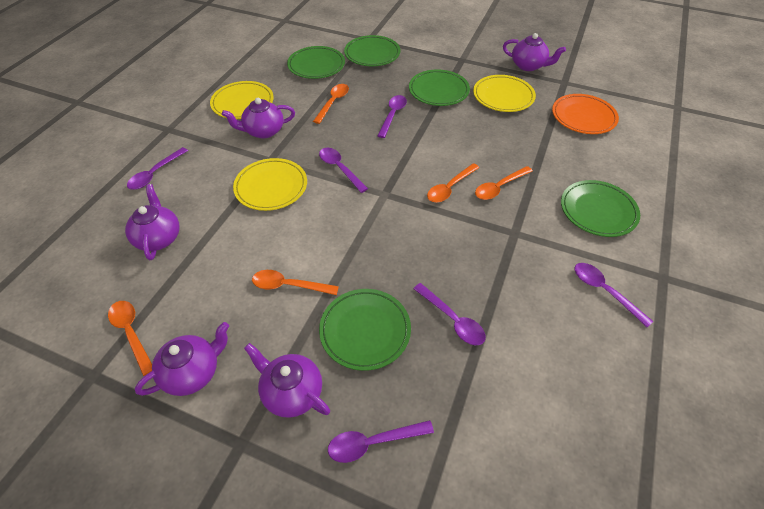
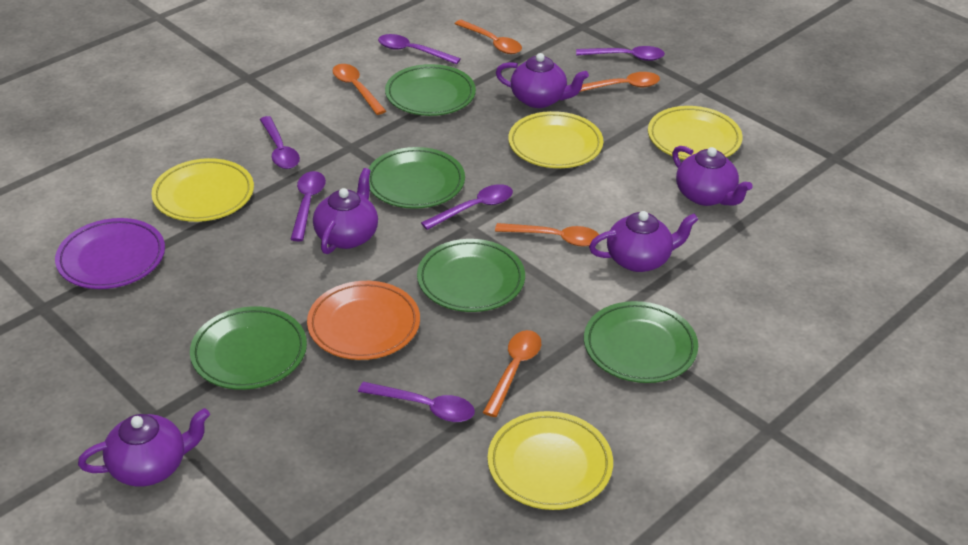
purple plate: 0 -> 1
yellow plate: 3 -> 4

